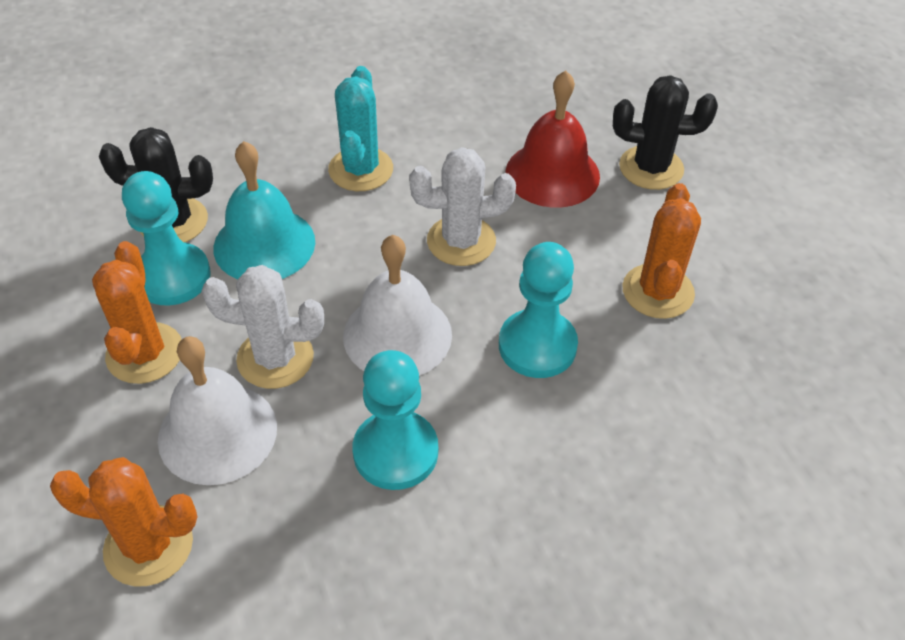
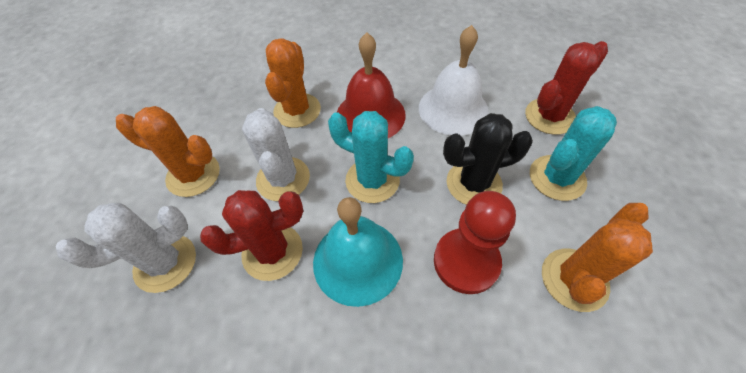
black cactus: 2 -> 1
red cactus: 0 -> 2
red pawn: 0 -> 1
turquoise cactus: 1 -> 2
turquoise pawn: 3 -> 0
white bell: 2 -> 1

